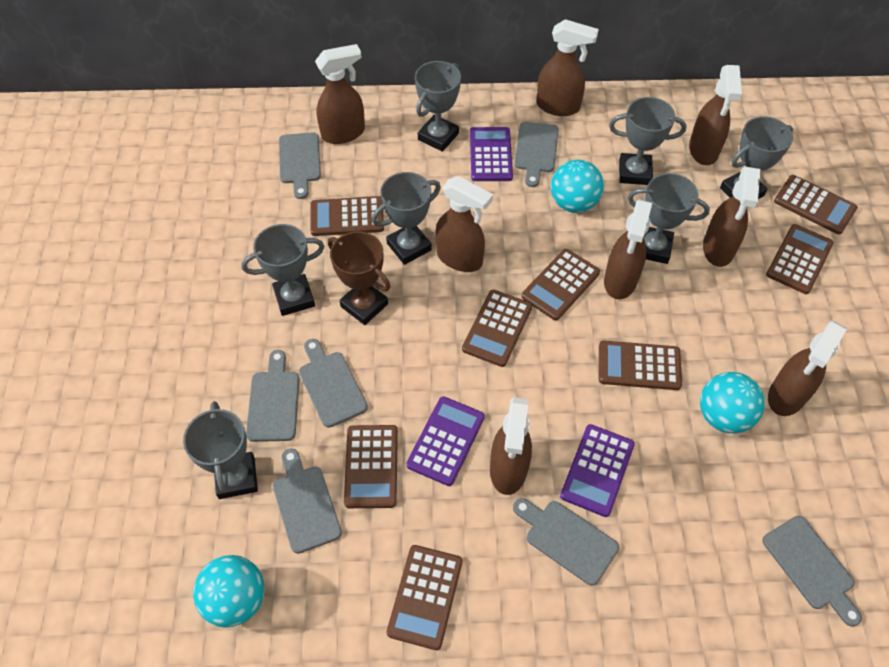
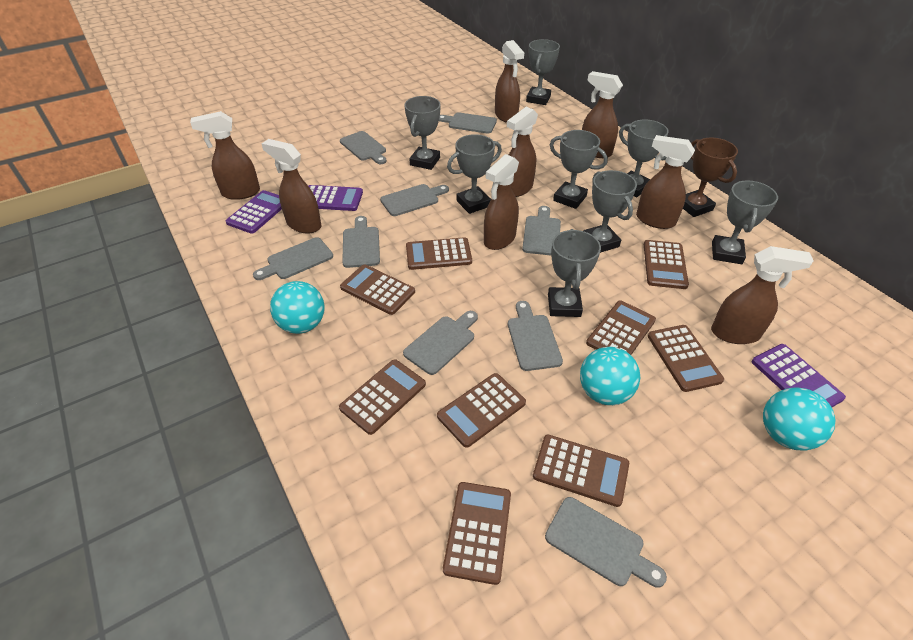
brown calculator: 8 -> 9
grey cutting board: 7 -> 9
grey trophy: 7 -> 8

